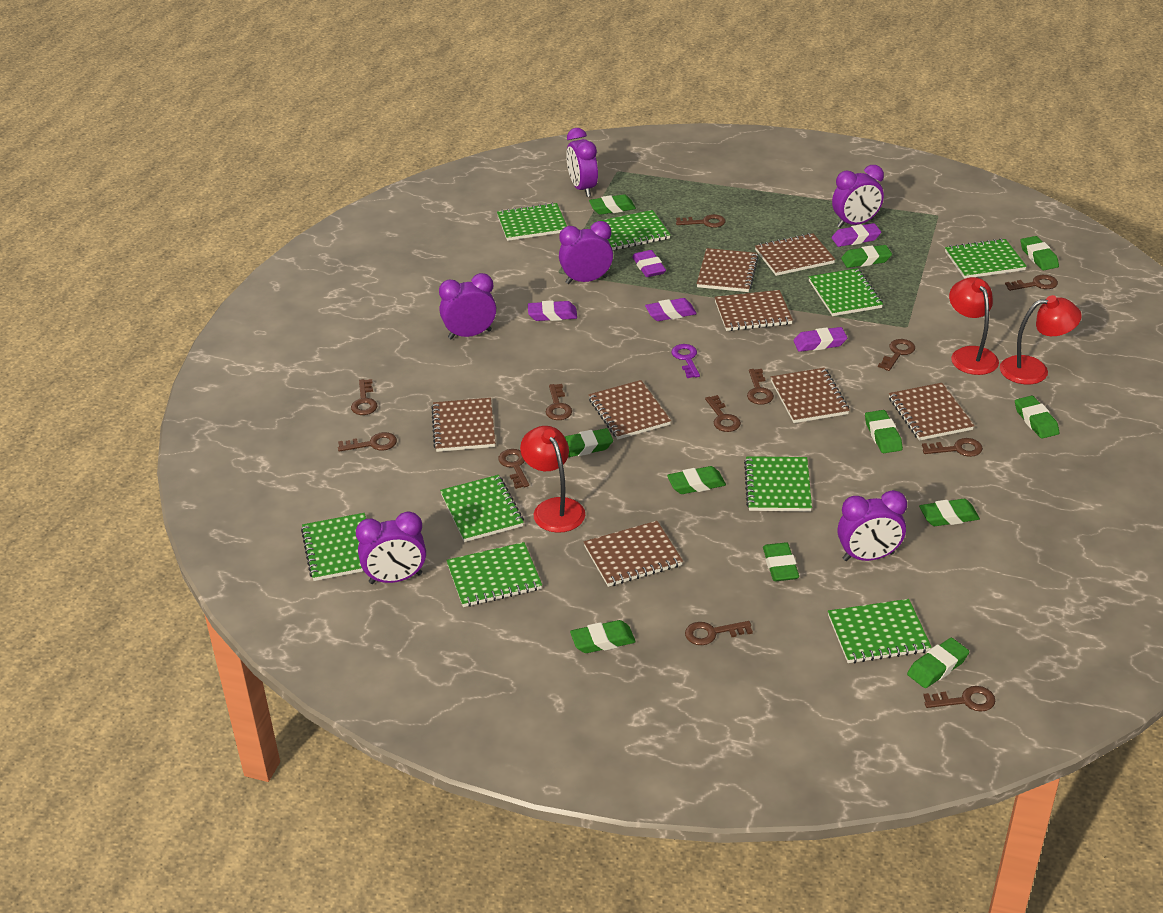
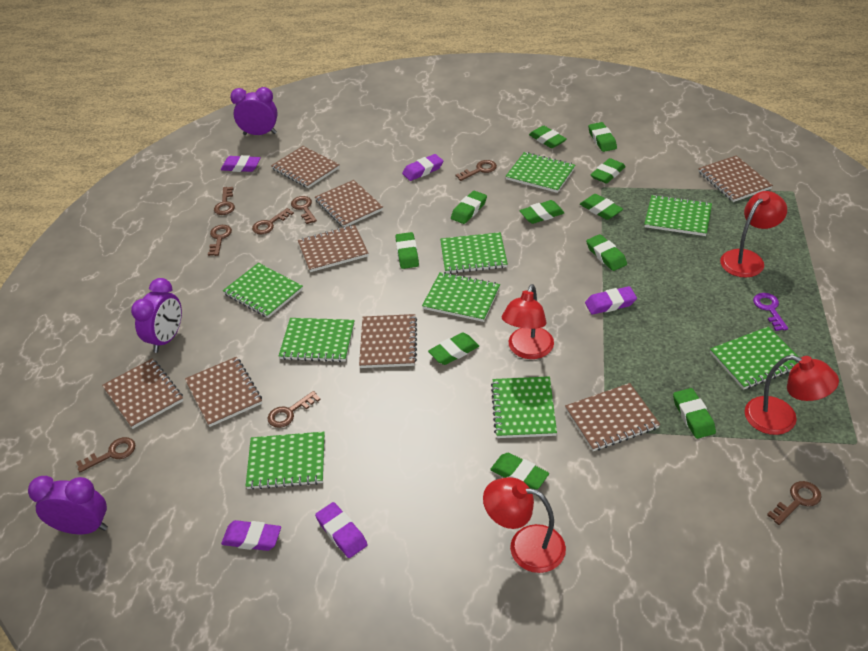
brown key: 12 -> 8
purple clock: 6 -> 3
red lamp: 3 -> 4

